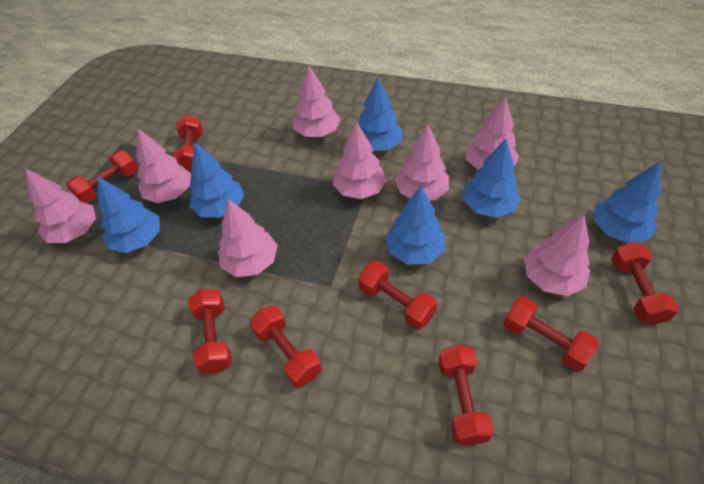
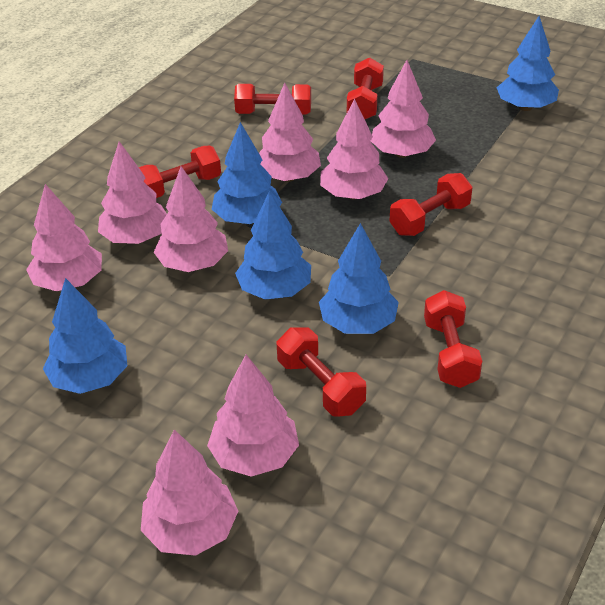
blue tree: 6 -> 5
red dumbbell: 8 -> 6

